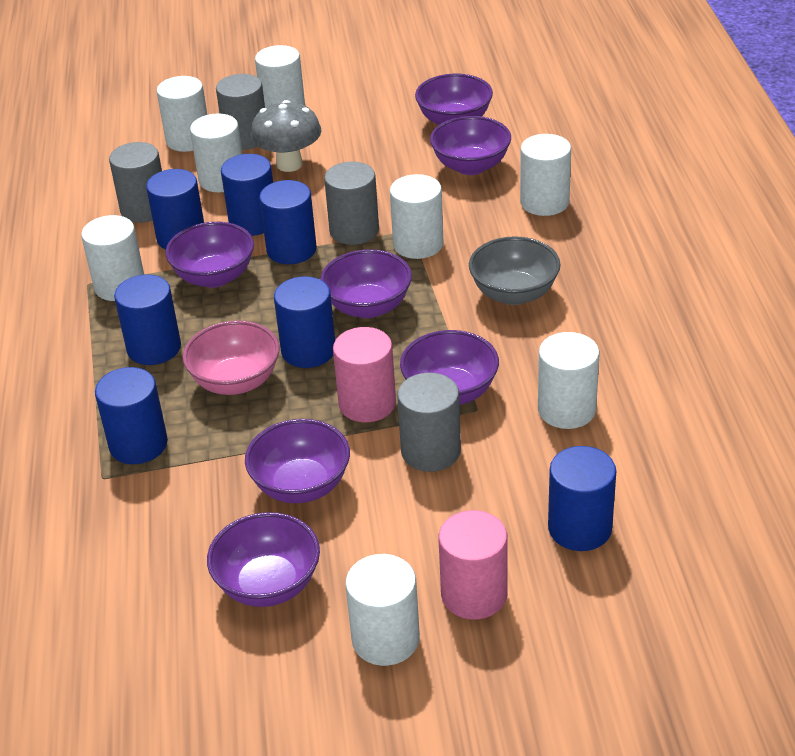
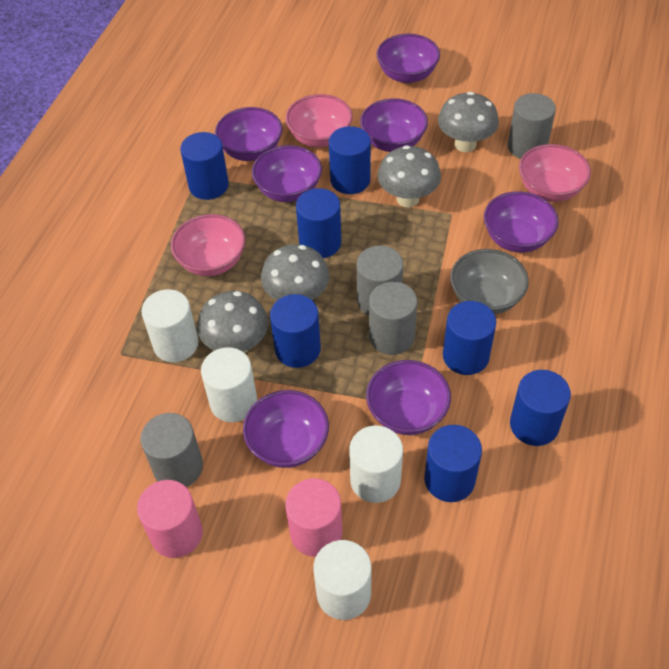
grey mushroom: 1 -> 4
pink bowl: 1 -> 3
white cylinder: 8 -> 4

